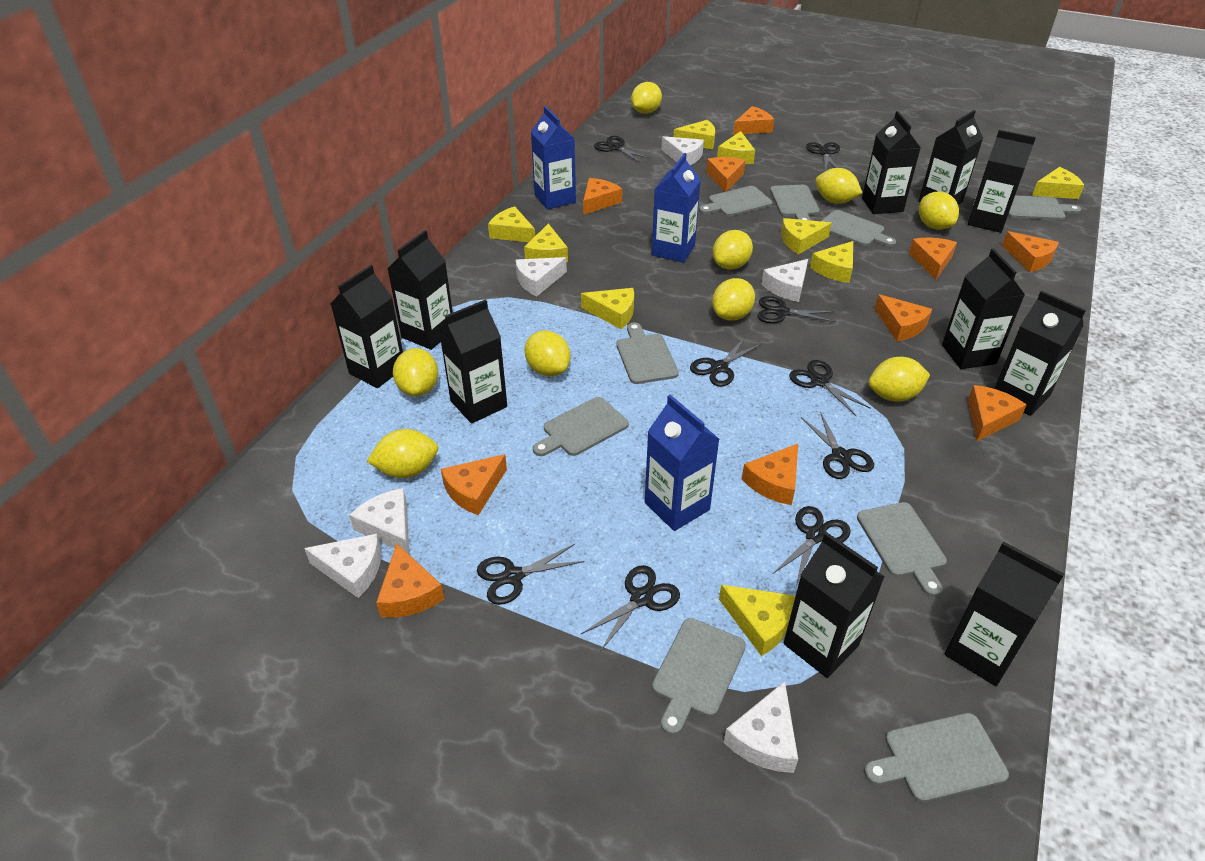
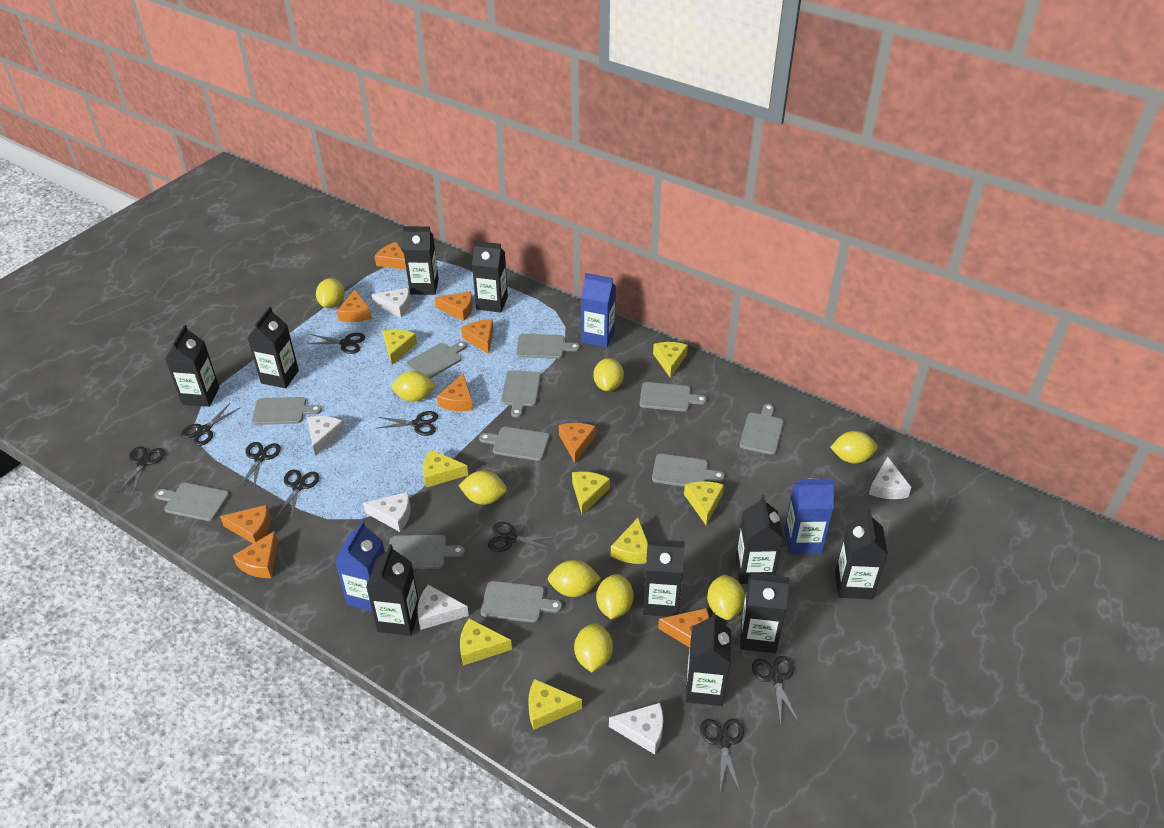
grey cutting board: 9 -> 11
orange cheese: 10 -> 9
yellow cheese: 9 -> 8

